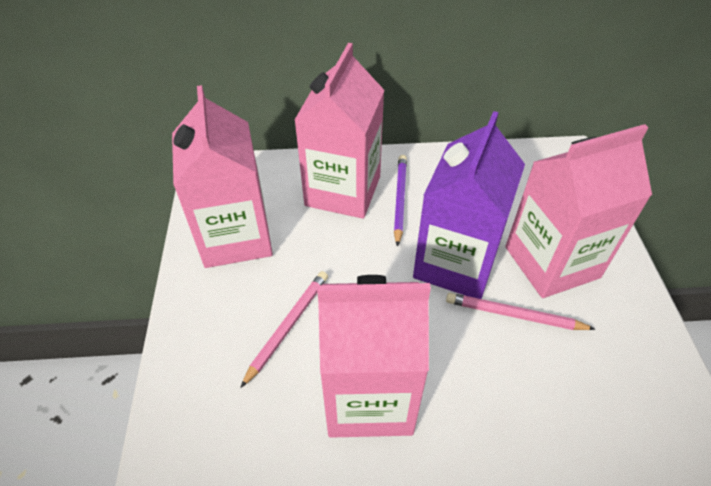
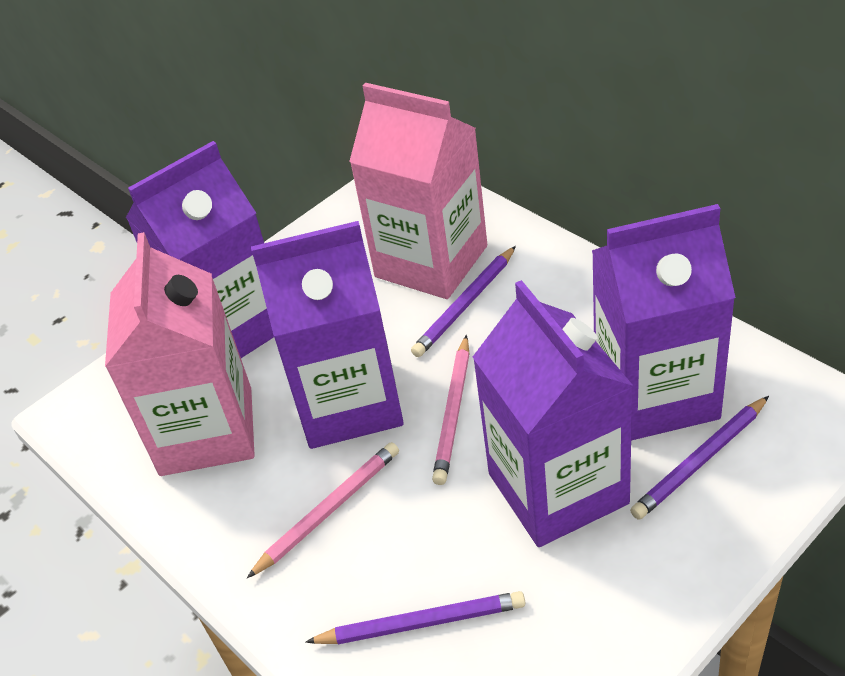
pink carton: 4 -> 2
purple carton: 1 -> 4
purple pencil: 1 -> 3

